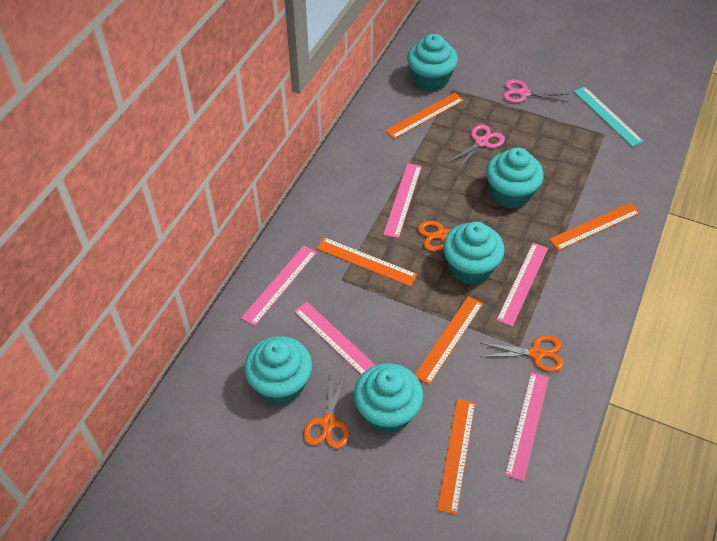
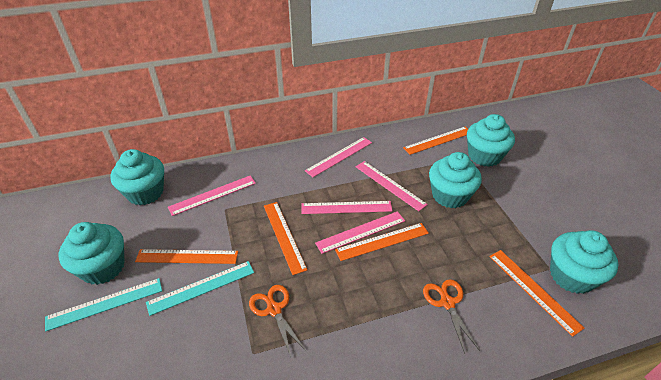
orange scissors: 3 -> 2
pink scissors: 2 -> 0
turquoise ruler: 1 -> 2

